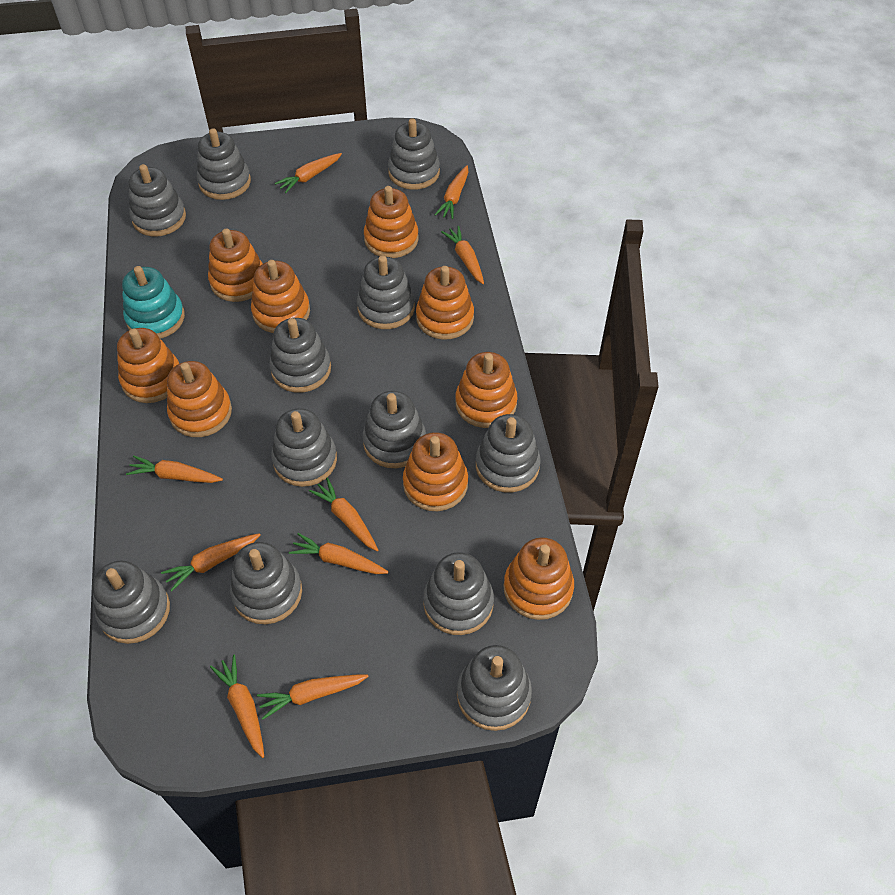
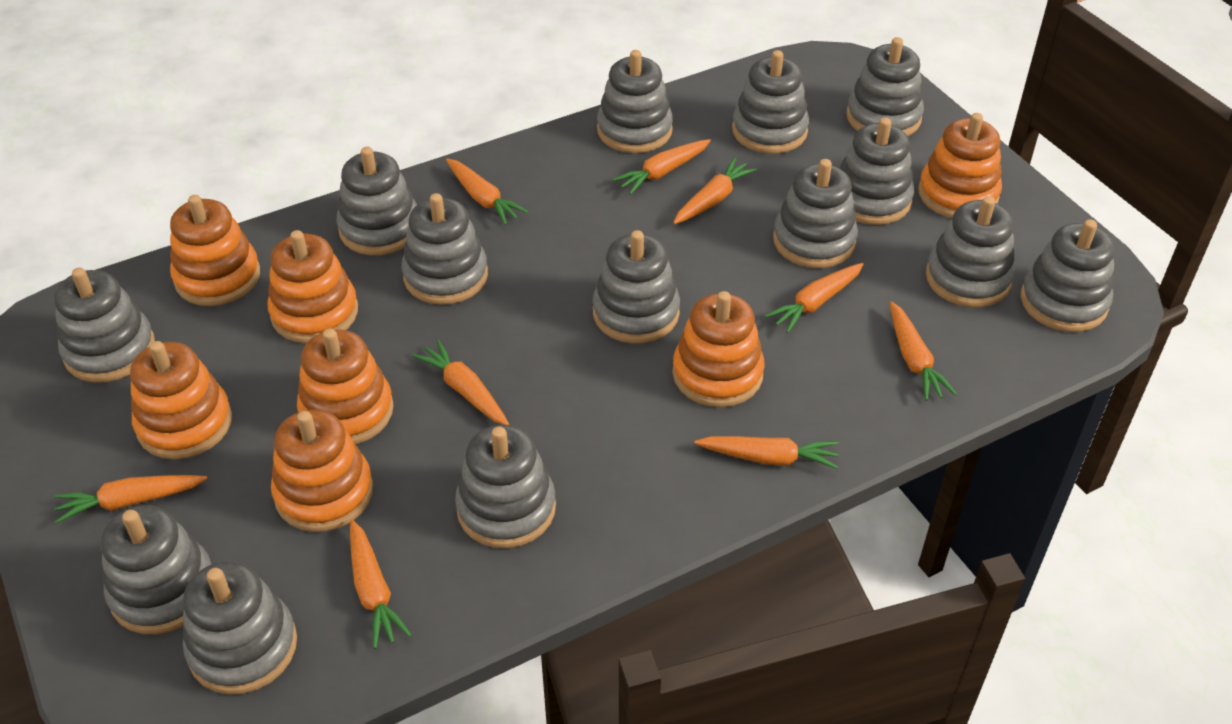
grey stacking toy: 12 -> 14
orange stacking toy: 9 -> 7
turquoise stacking toy: 1 -> 0

